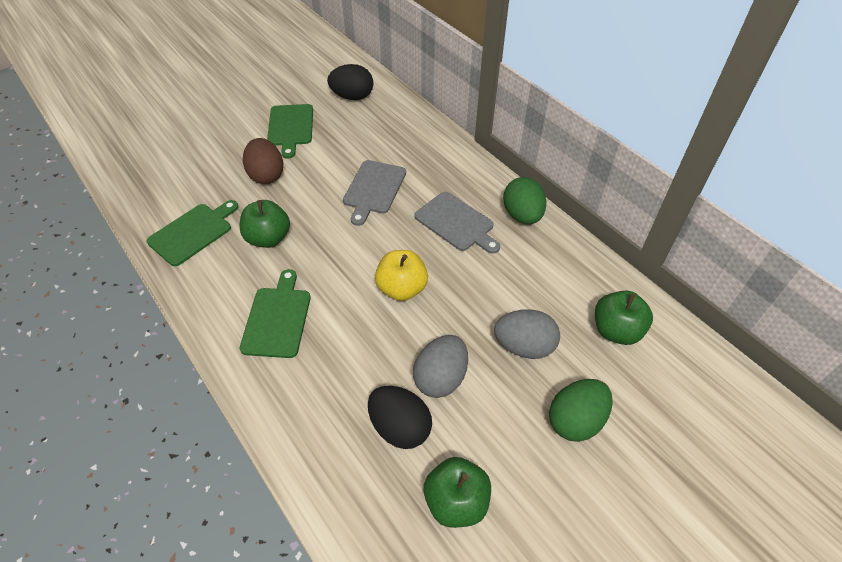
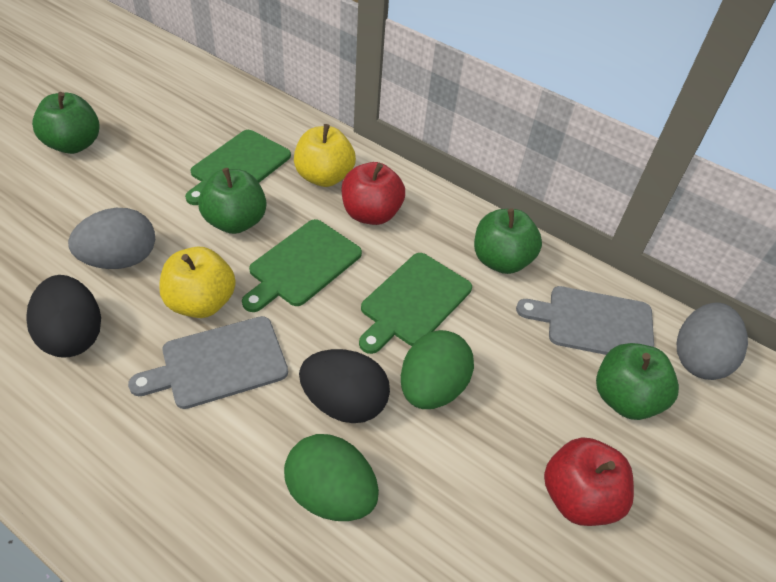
brown egg: 1 -> 0
green apple: 3 -> 4
red apple: 0 -> 2
yellow apple: 1 -> 2

